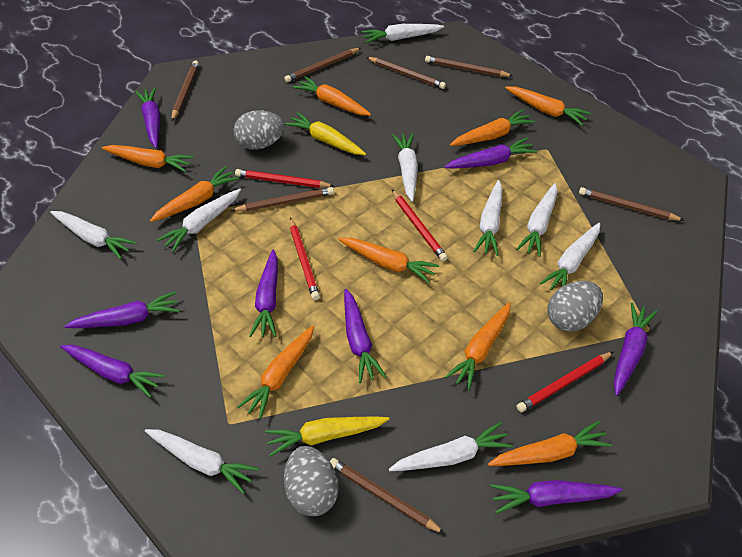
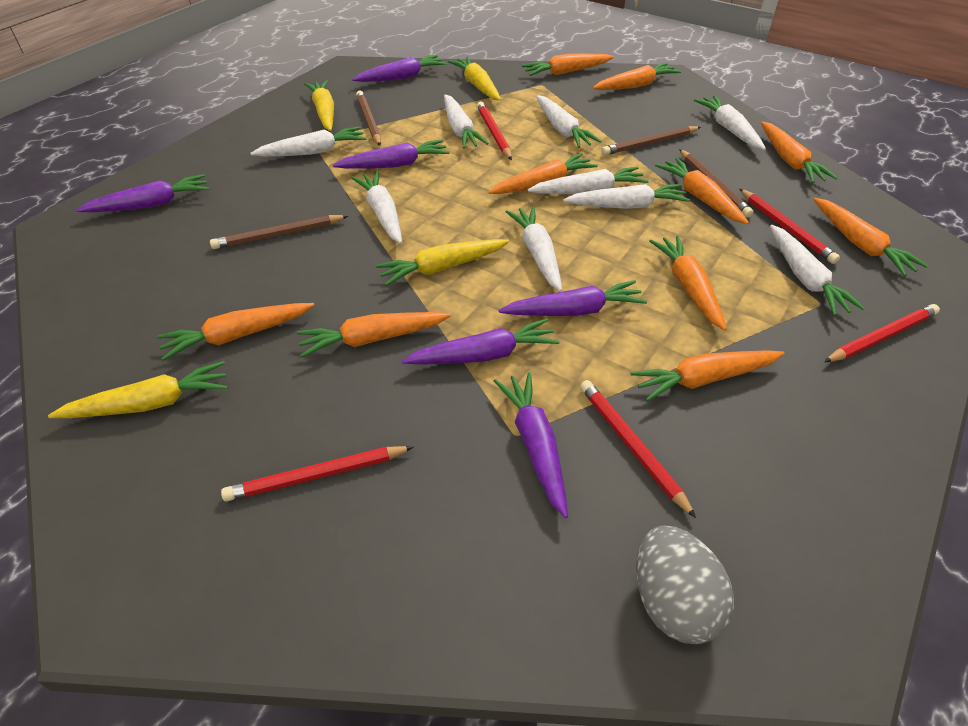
brown pencil: 7 -> 4
grey egg: 3 -> 1
orange carrot: 9 -> 10
purple carrot: 8 -> 6
red pencil: 4 -> 5
yellow carrot: 2 -> 4

